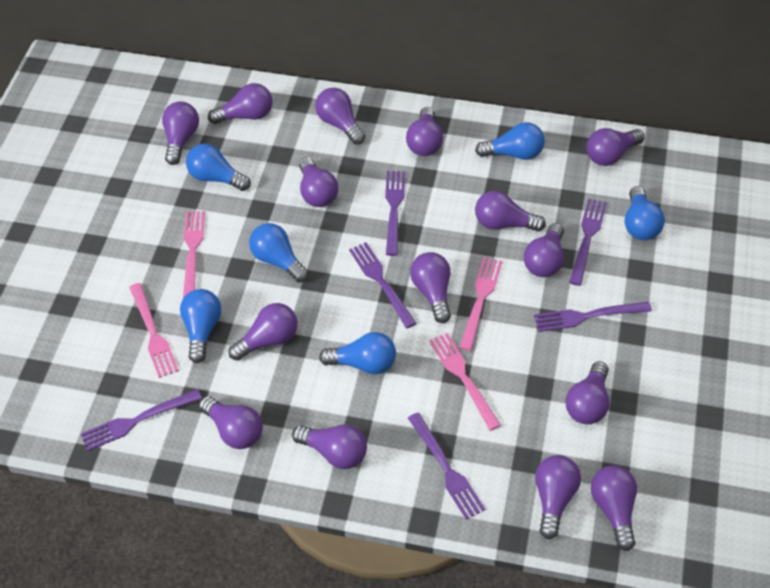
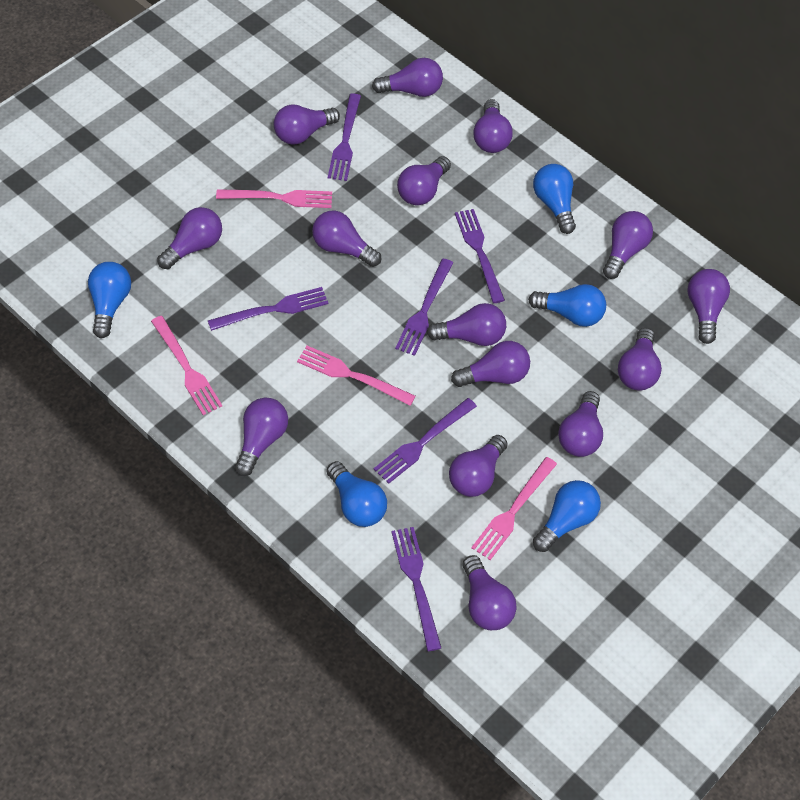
blue light bulb: 6 -> 5

